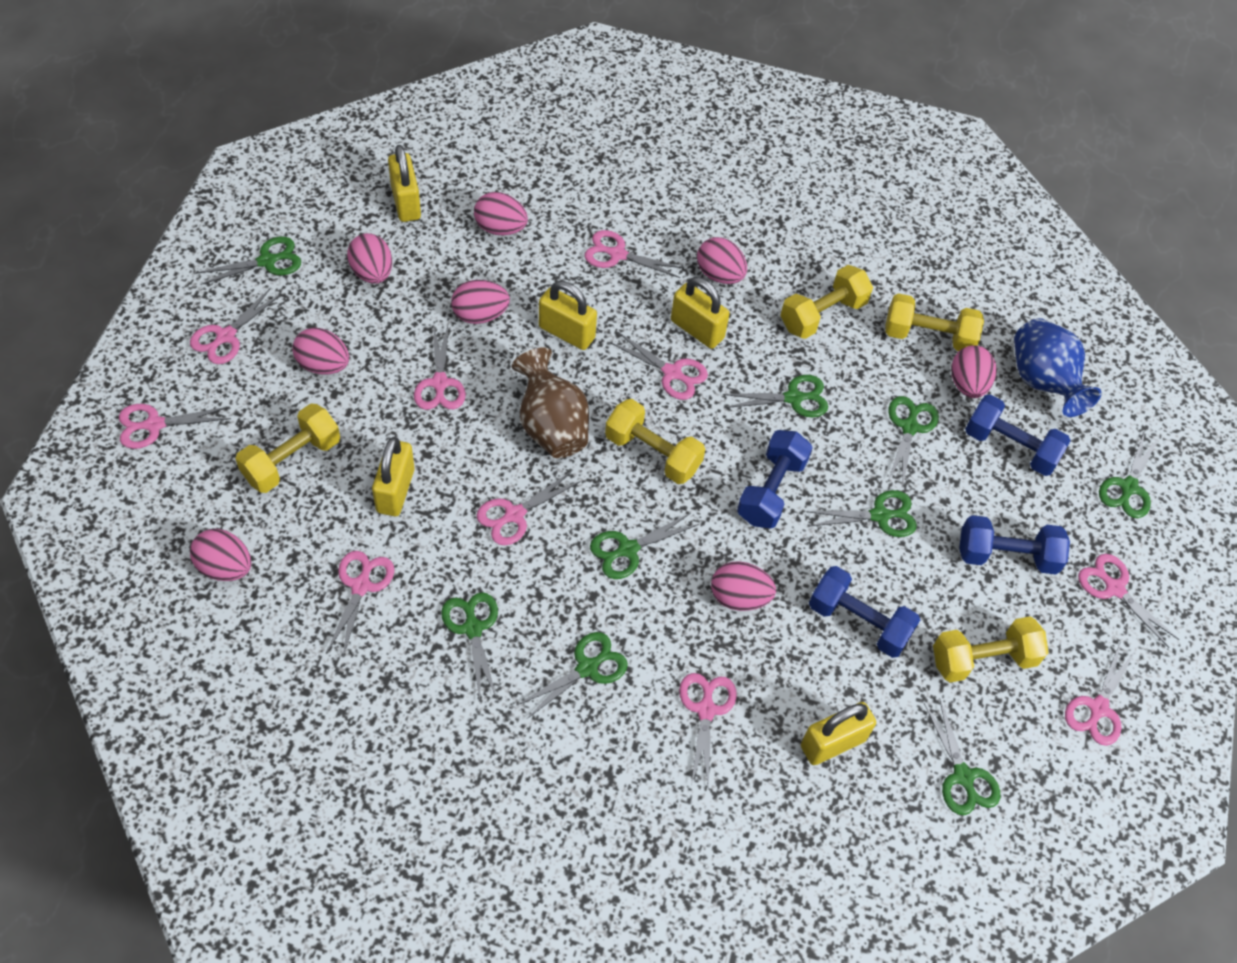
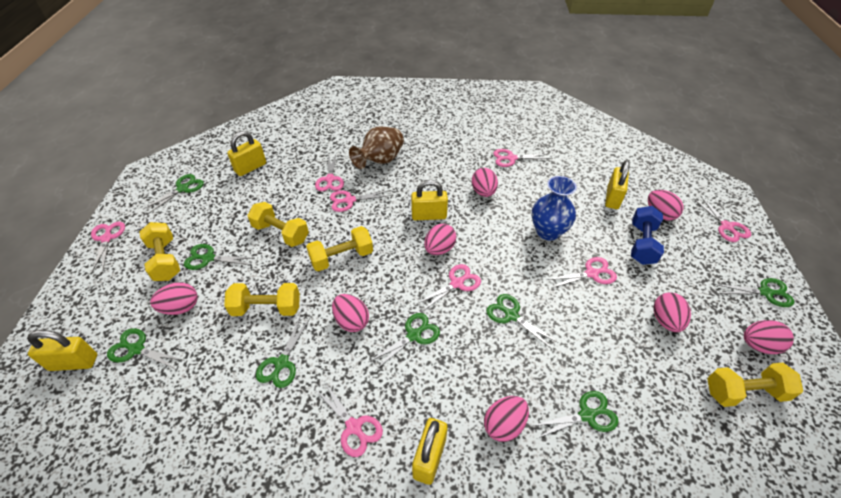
blue dumbbell: 4 -> 1
green scissors: 9 -> 8
pink scissors: 10 -> 8

